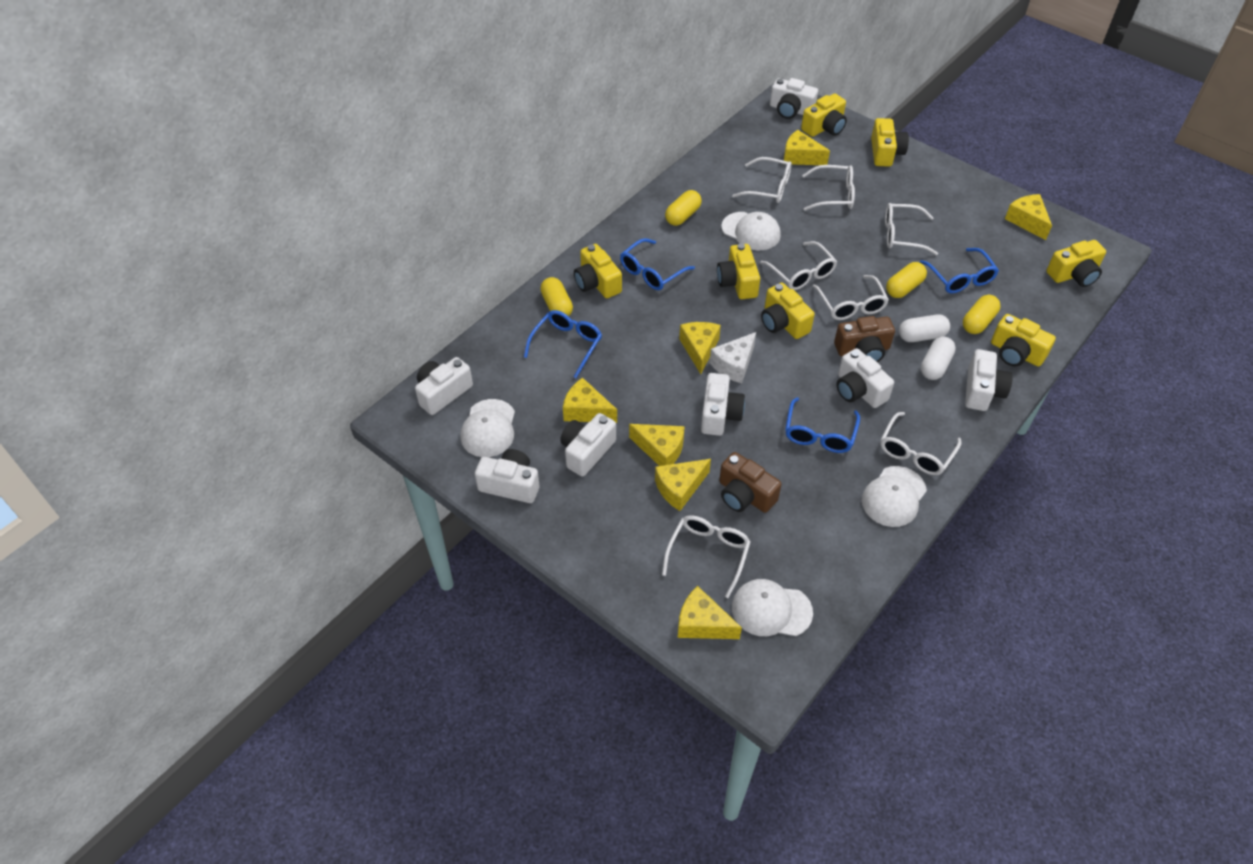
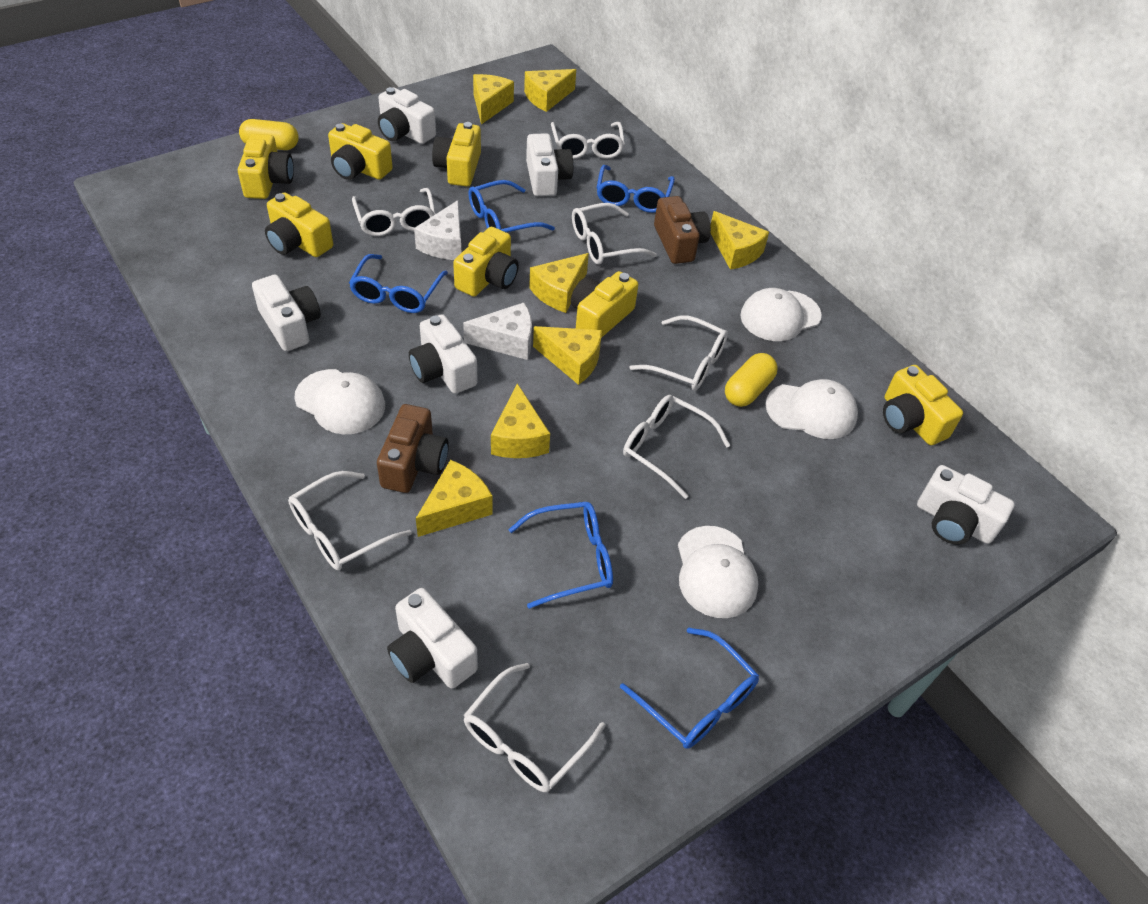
blue glasses: 4 -> 5
white camera: 7 -> 6
white capsule: 2 -> 0
white cheese: 1 -> 2
yellow capsule: 4 -> 2

